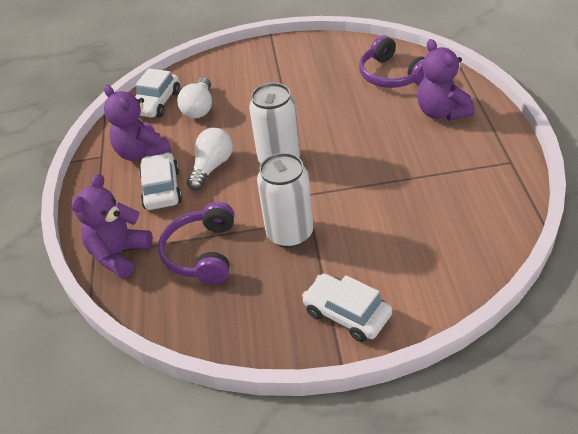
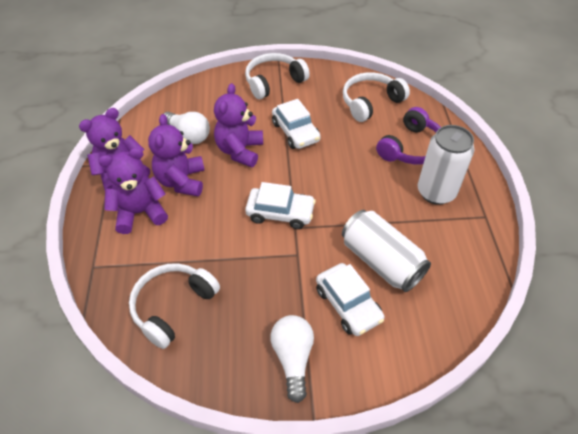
purple headphones: 2 -> 1
purple teddy bear: 3 -> 4
white headphones: 0 -> 3

